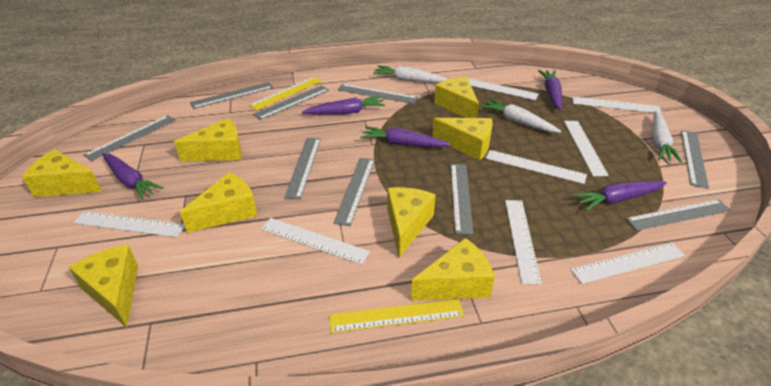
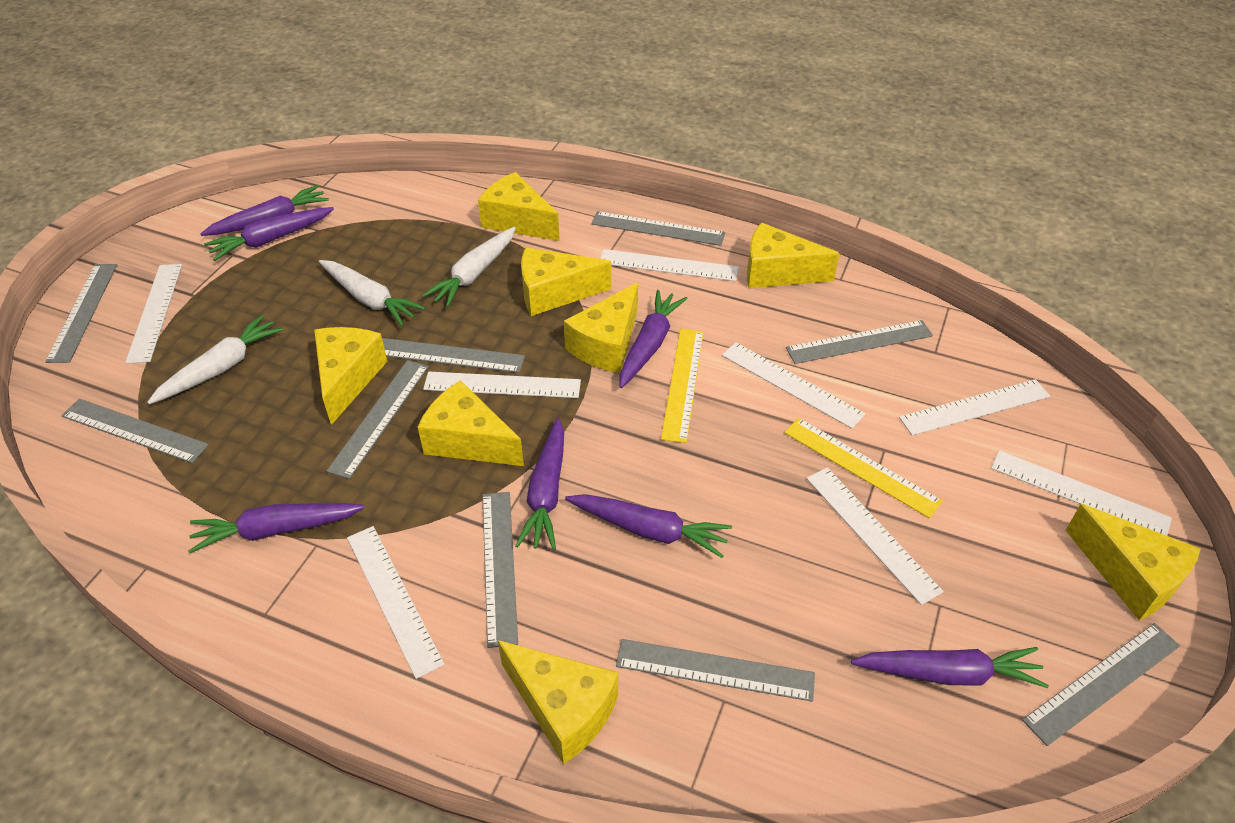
purple carrot: 5 -> 7

